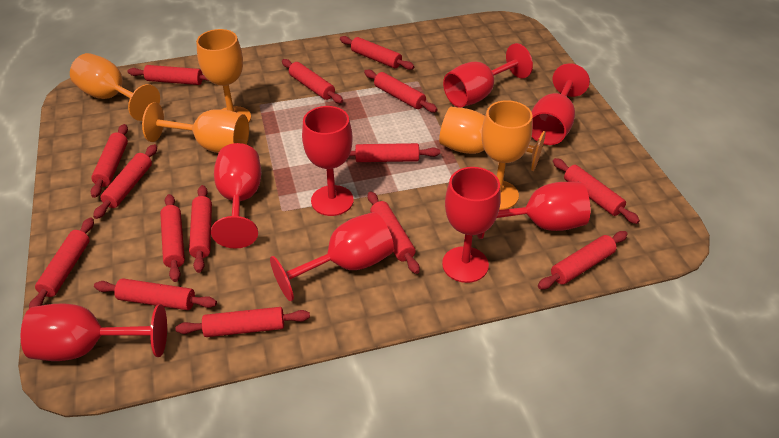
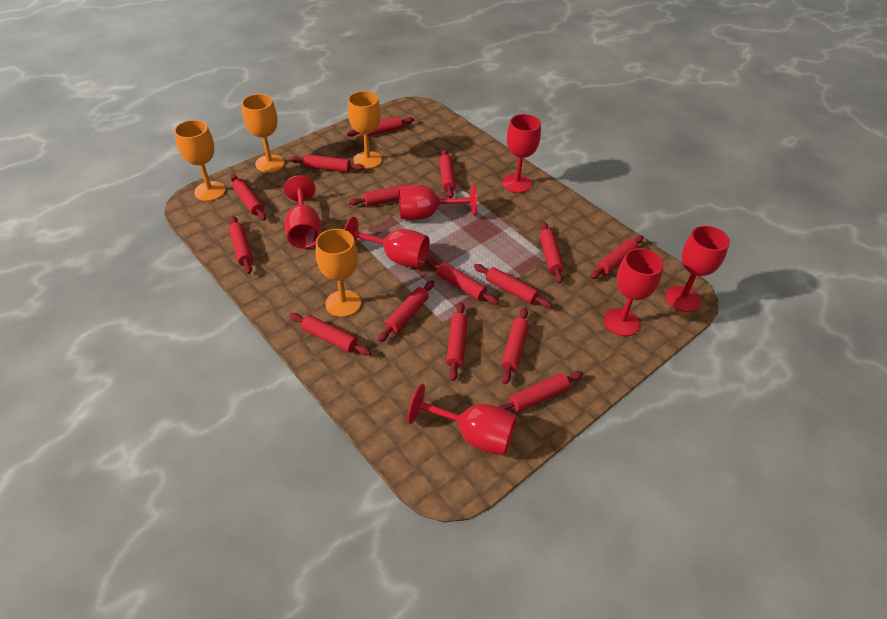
orange goblet: 5 -> 4
red goblet: 8 -> 7

